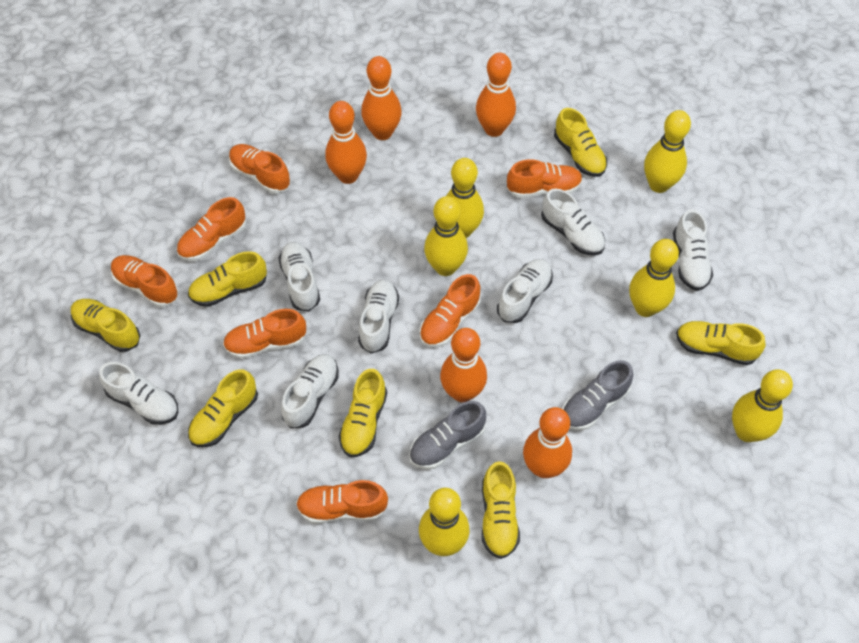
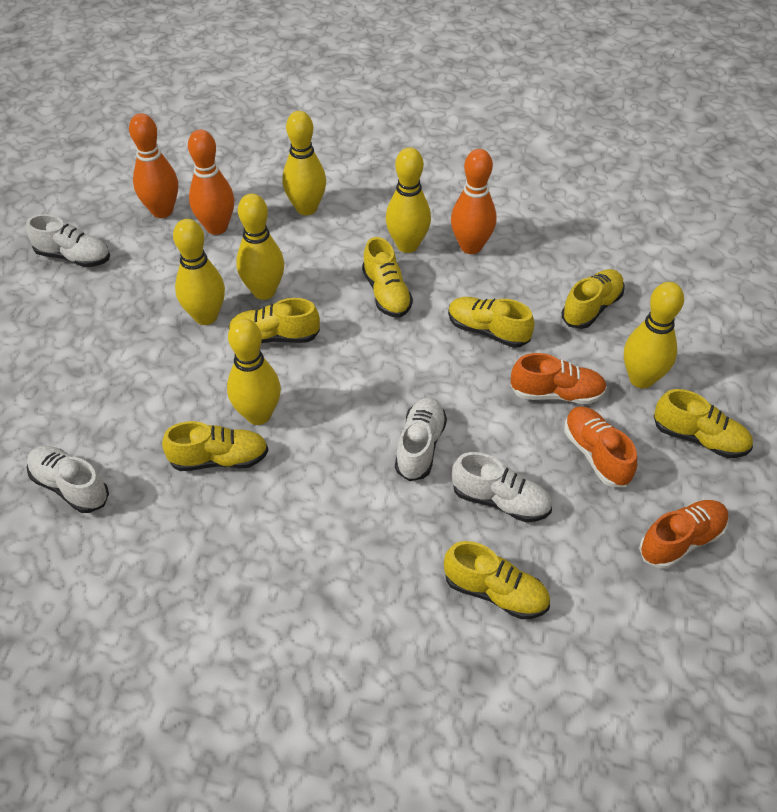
grey shoe: 2 -> 0
orange bowling pin: 5 -> 3
orange shoe: 7 -> 3
white shoe: 7 -> 4

